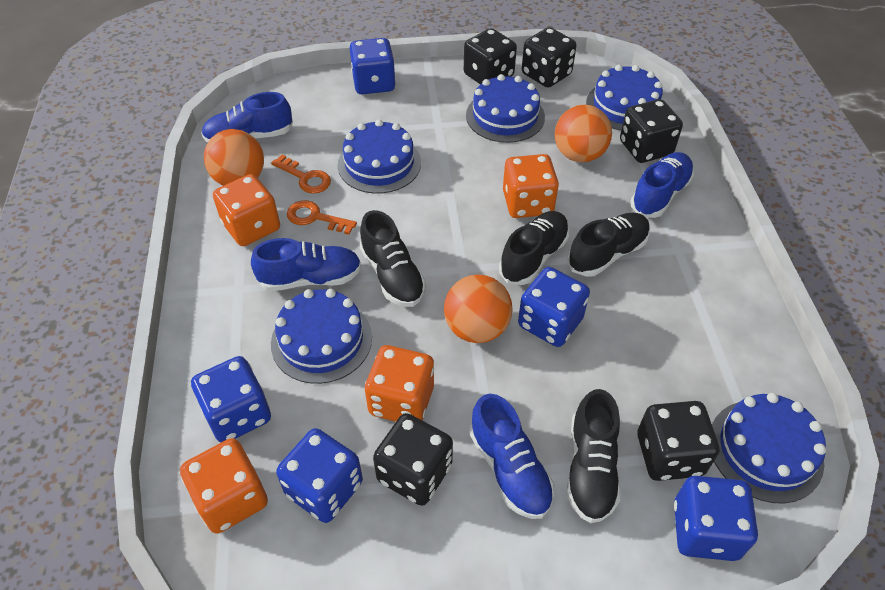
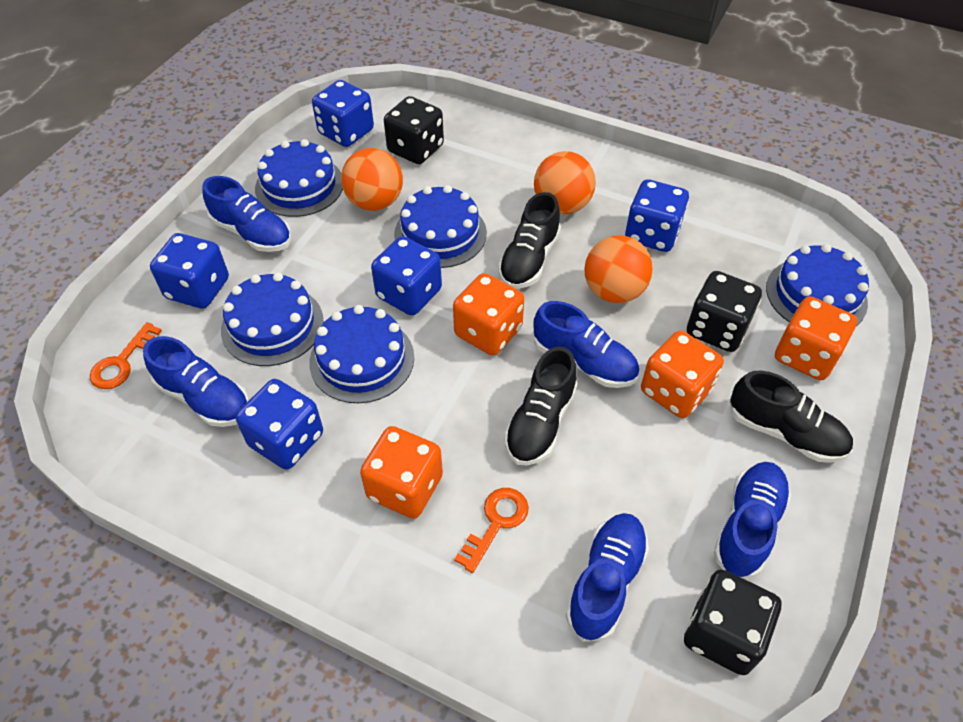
black dice: 5 -> 3
black shoe: 4 -> 3
blue shoe: 4 -> 5

